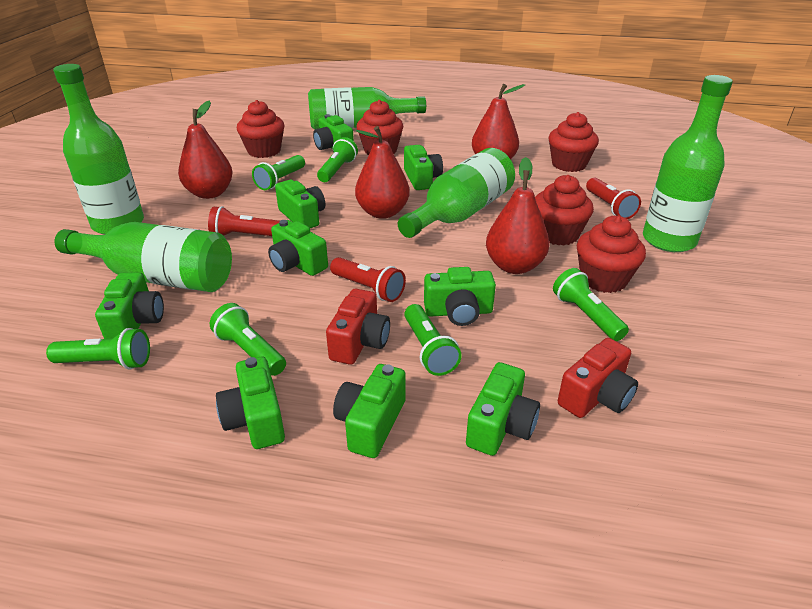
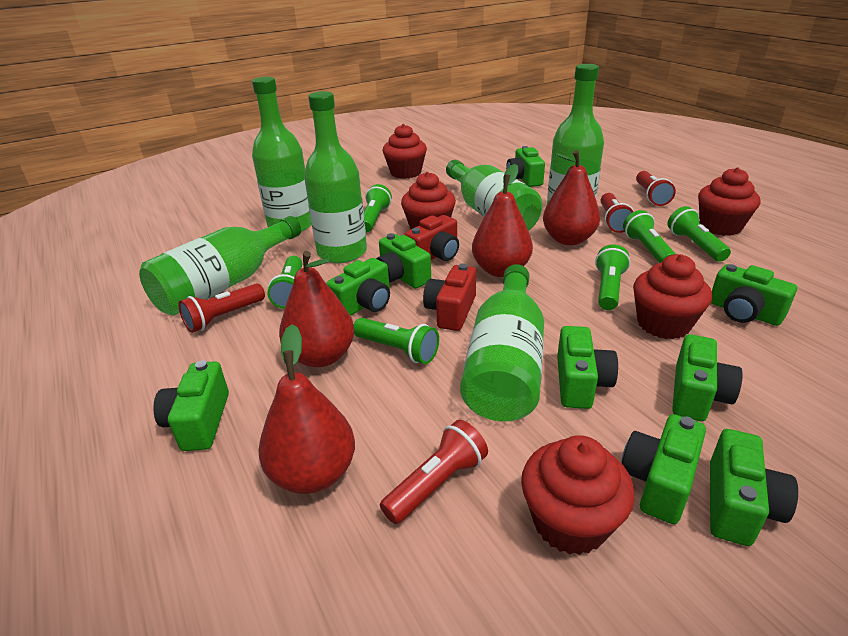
green bottle: 5 -> 6
red flashlight: 3 -> 4

